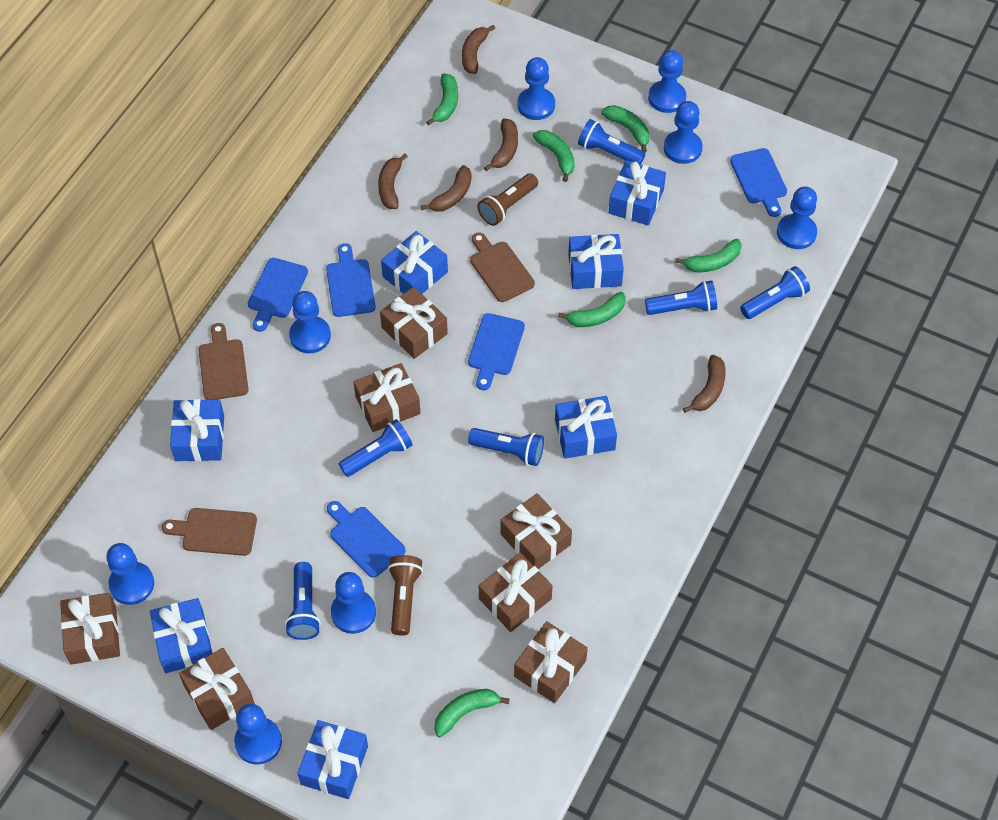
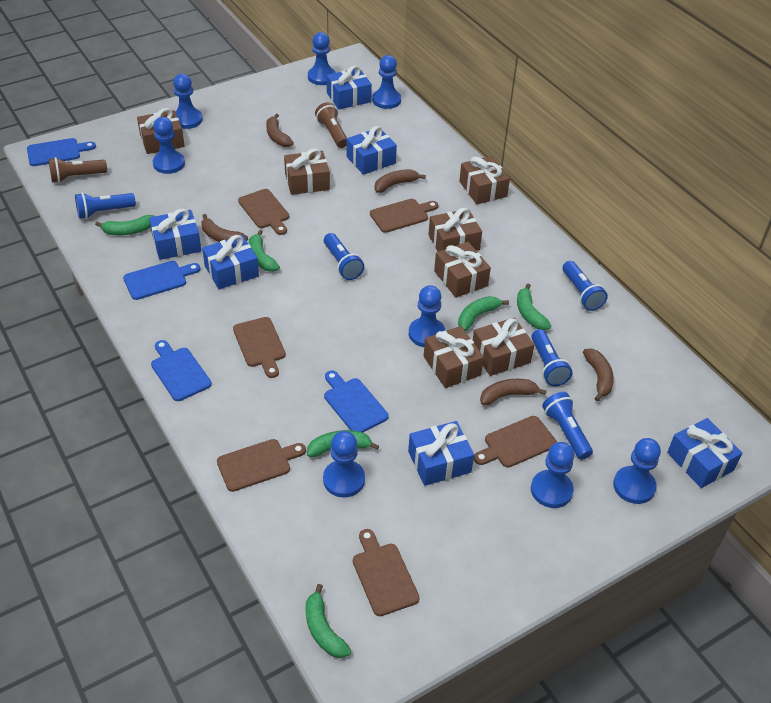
blue cutting board: 5 -> 4
blue flashlight: 6 -> 5
blue gift: 7 -> 6
brown cutting board: 3 -> 6

